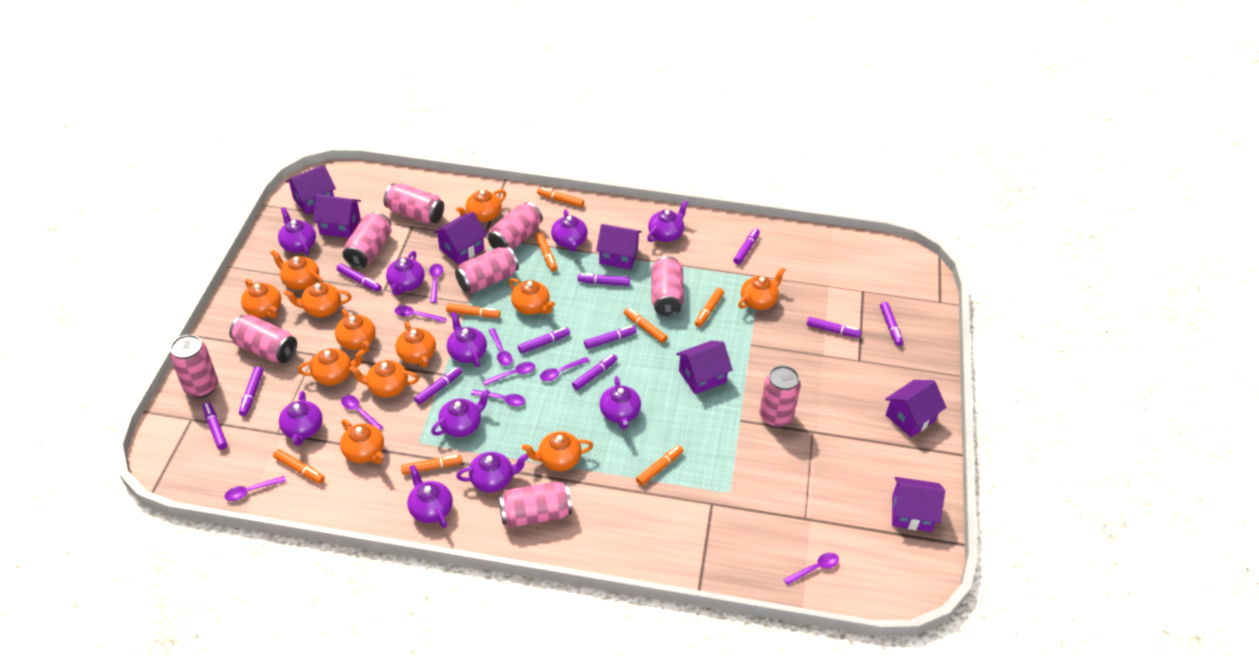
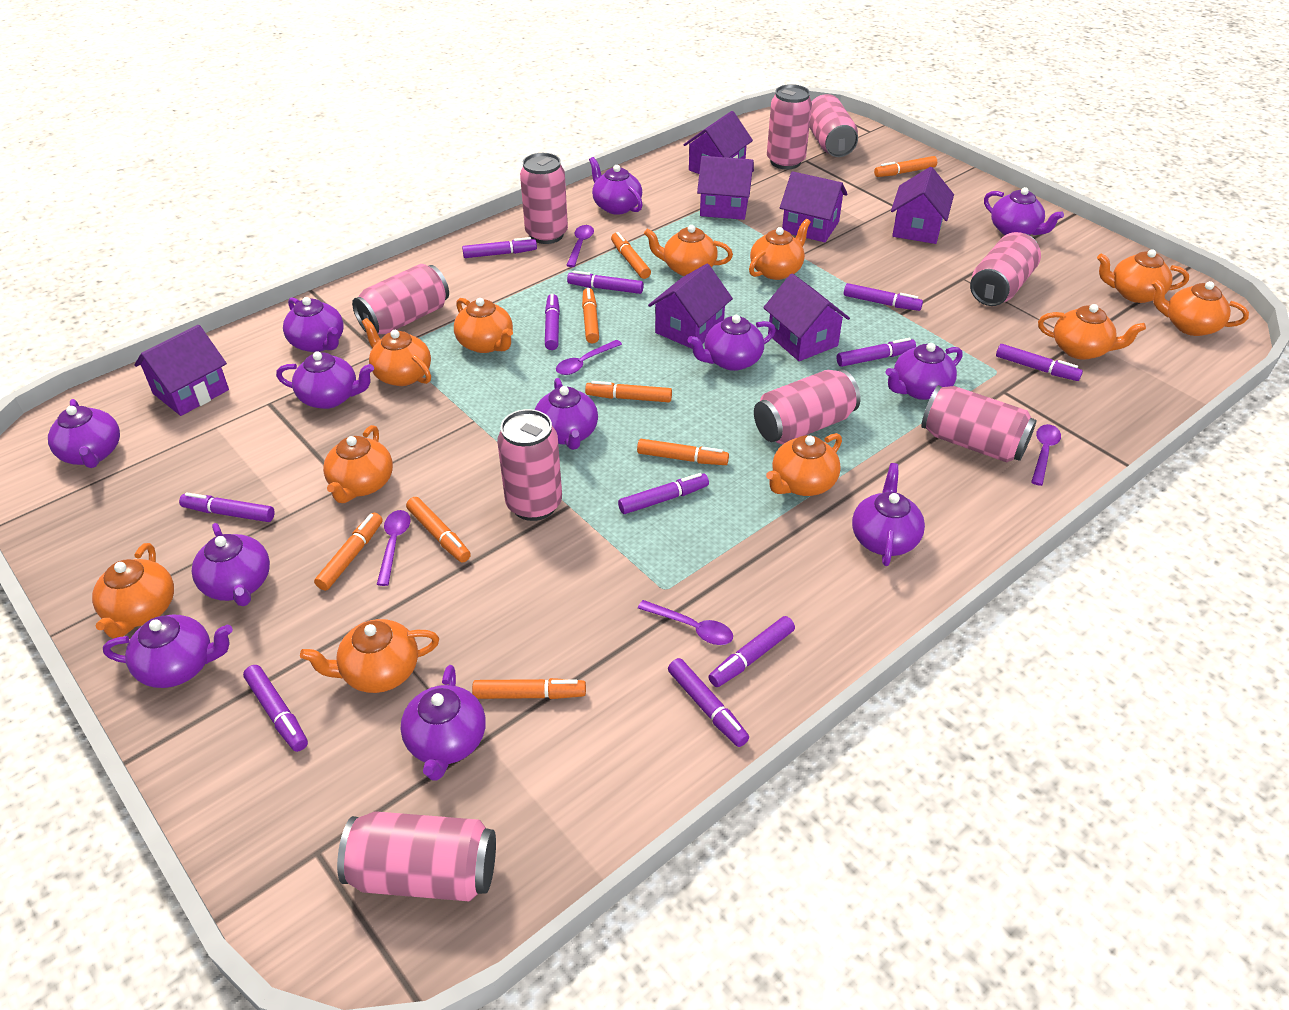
orange teapot: 12 -> 11
purple spoon: 9 -> 5
purple teapot: 10 -> 12

